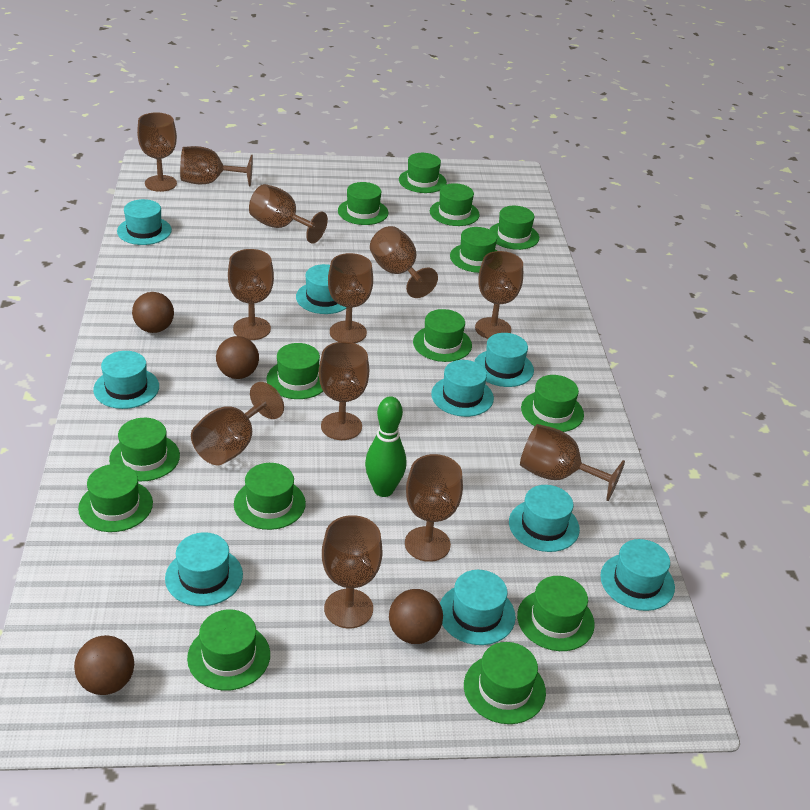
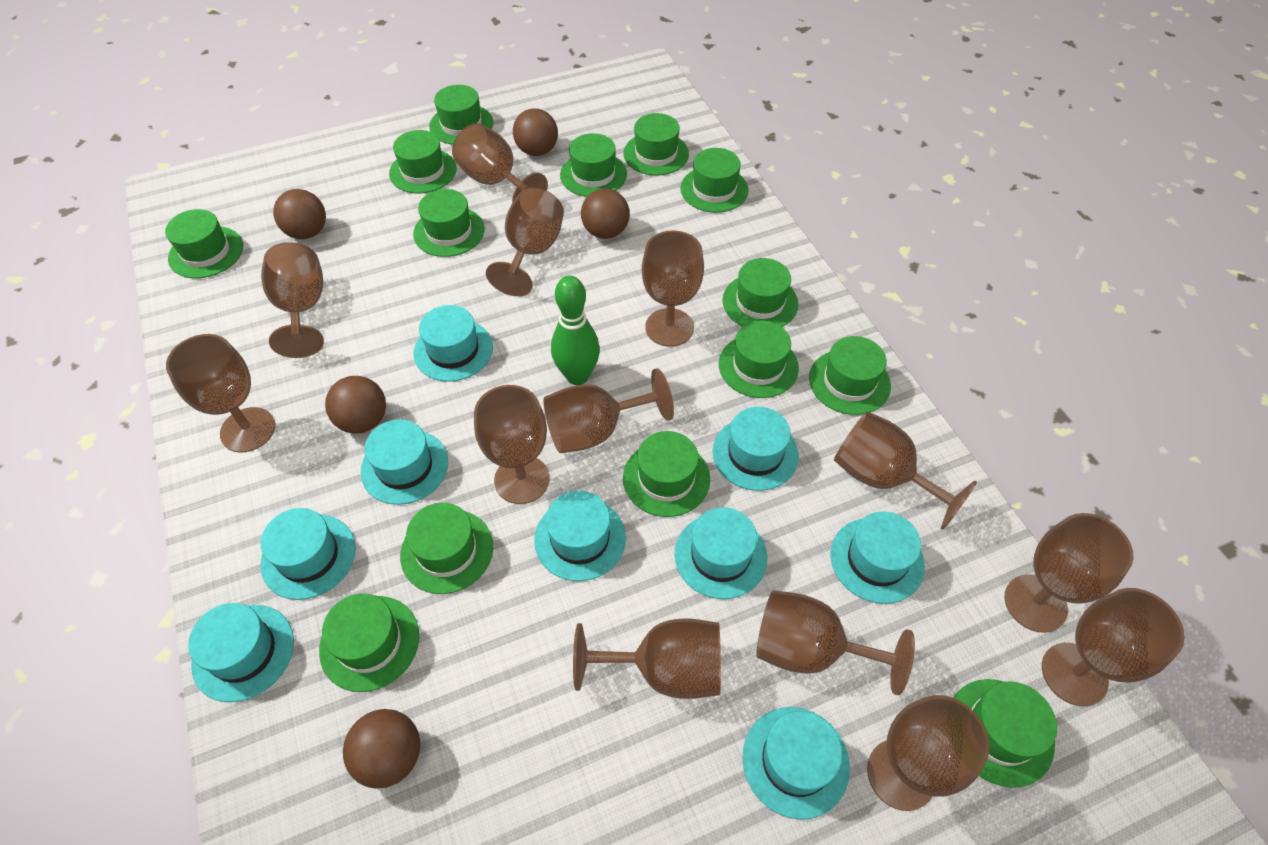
brown ball: 4 -> 5
brown goblet: 12 -> 13

